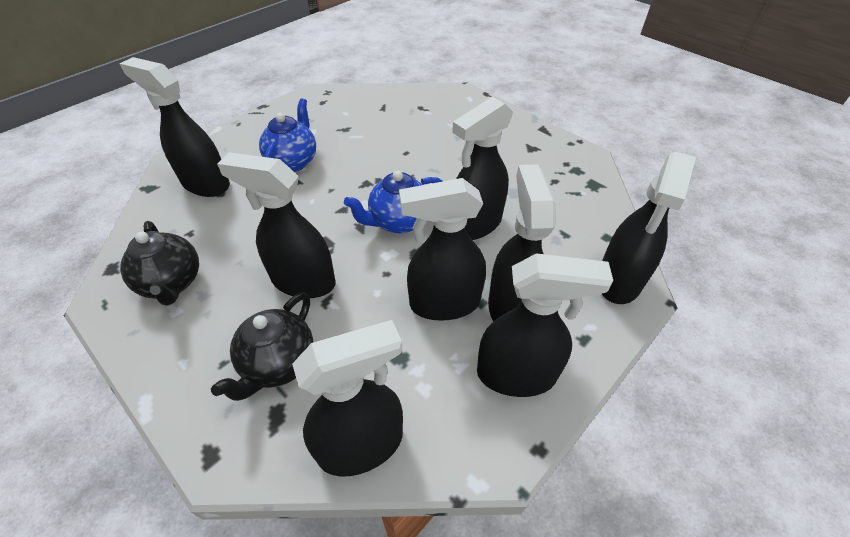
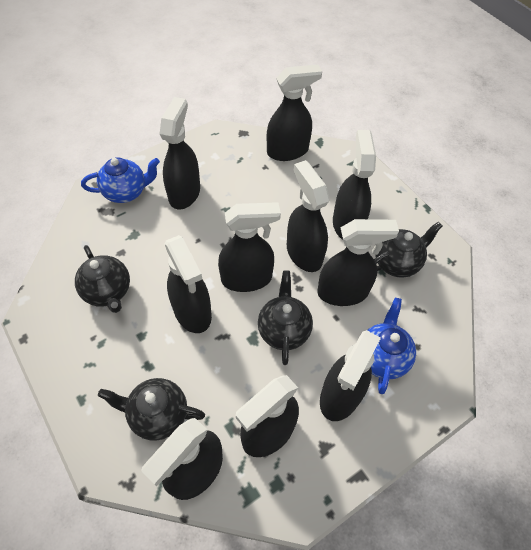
black spray bottle: 8 -> 10
black teapot: 2 -> 4

